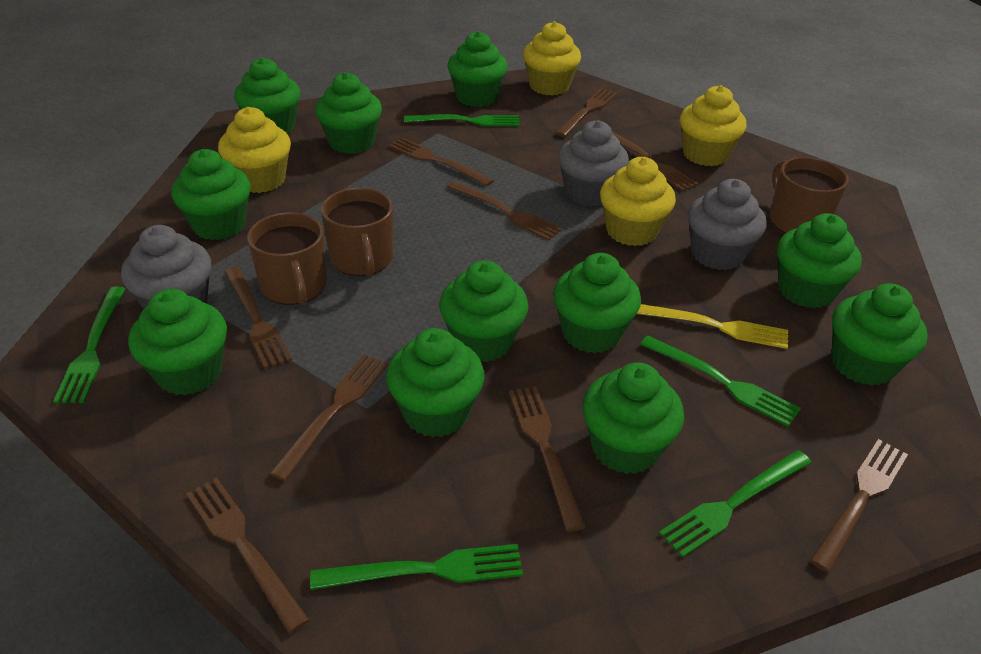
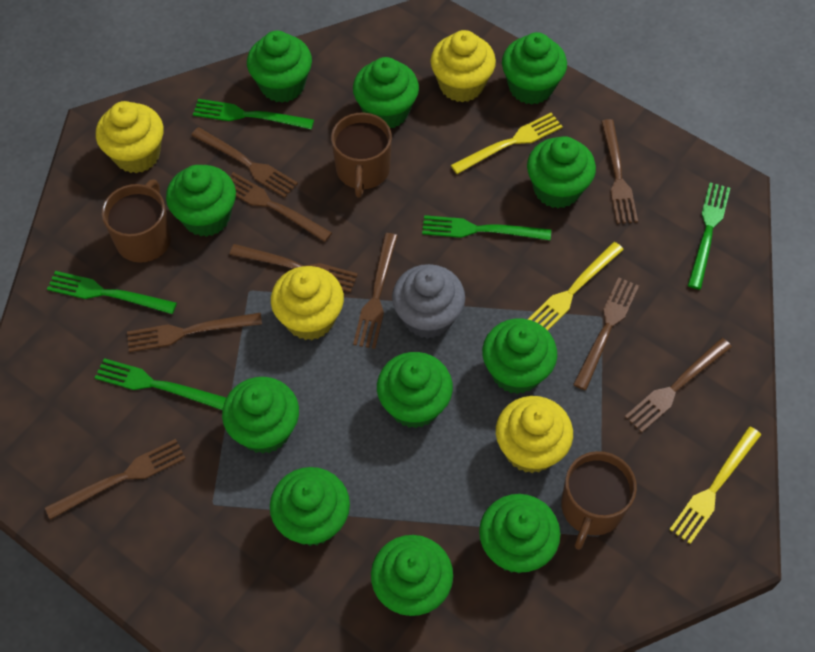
grey cupcake: 3 -> 1
yellow fork: 1 -> 3

